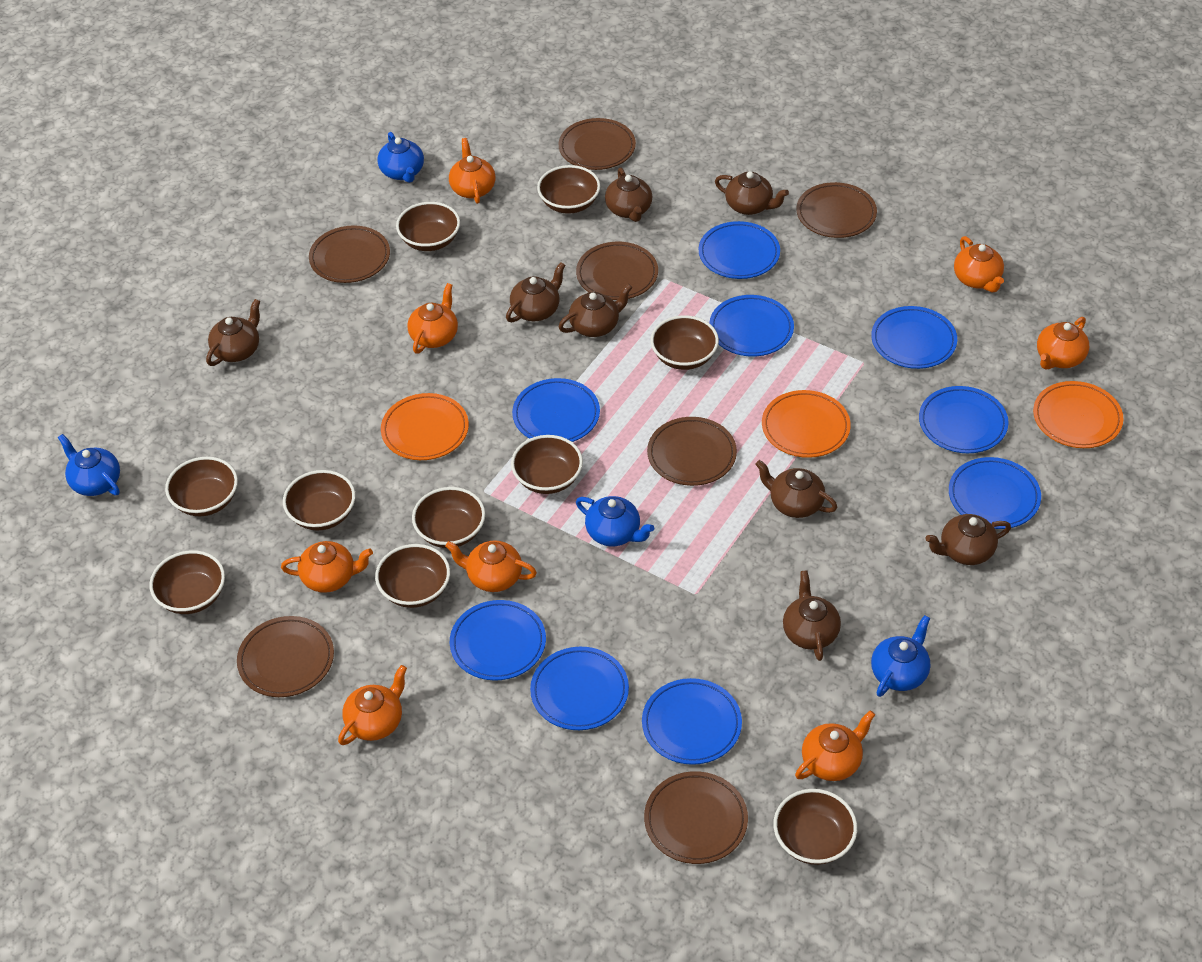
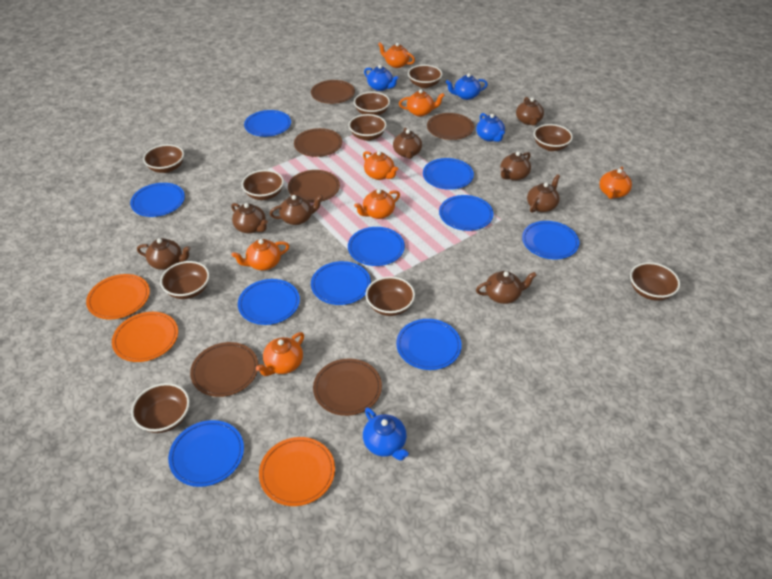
blue plate: 9 -> 10
brown plate: 7 -> 6
orange teapot: 8 -> 7

